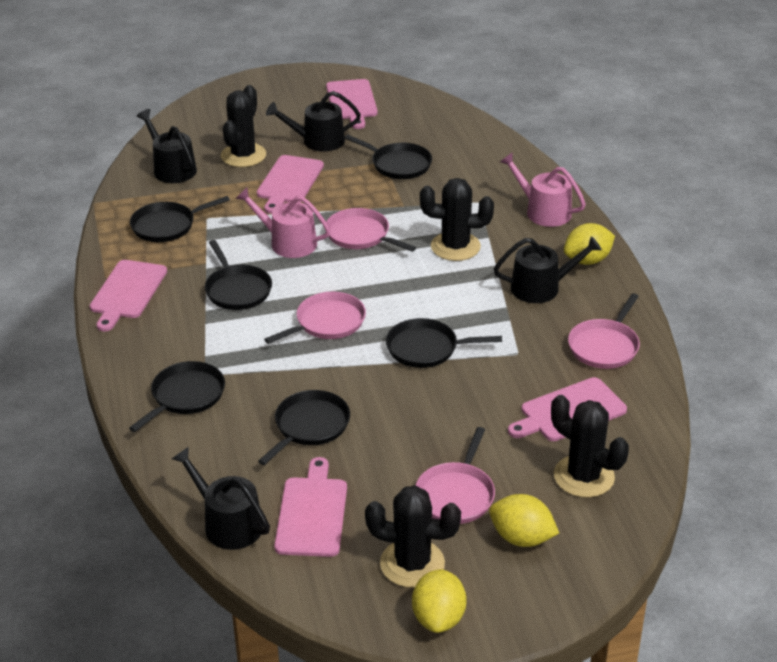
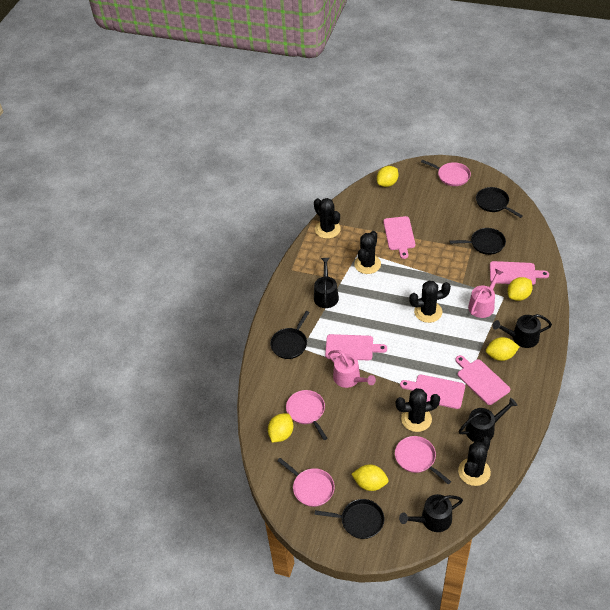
black cactus: 4 -> 5
black pan: 6 -> 4
yellow lemon: 3 -> 5

